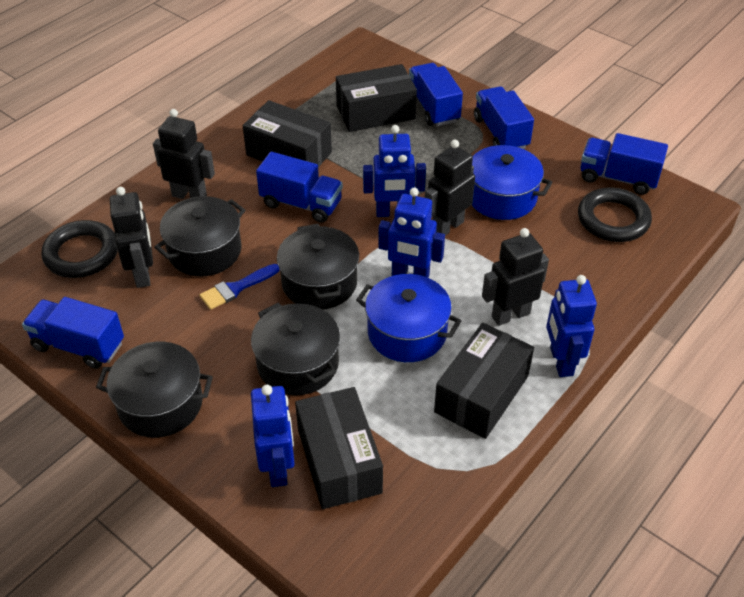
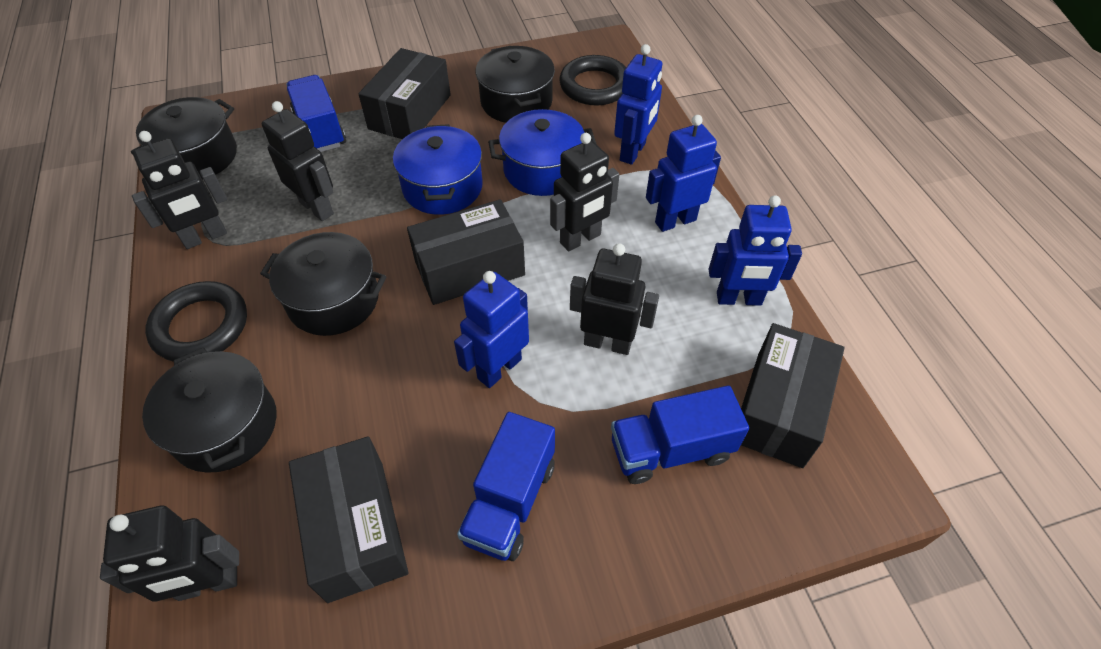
black robot: 4 -> 5
blue brush: 1 -> 0
blue truck: 5 -> 3

